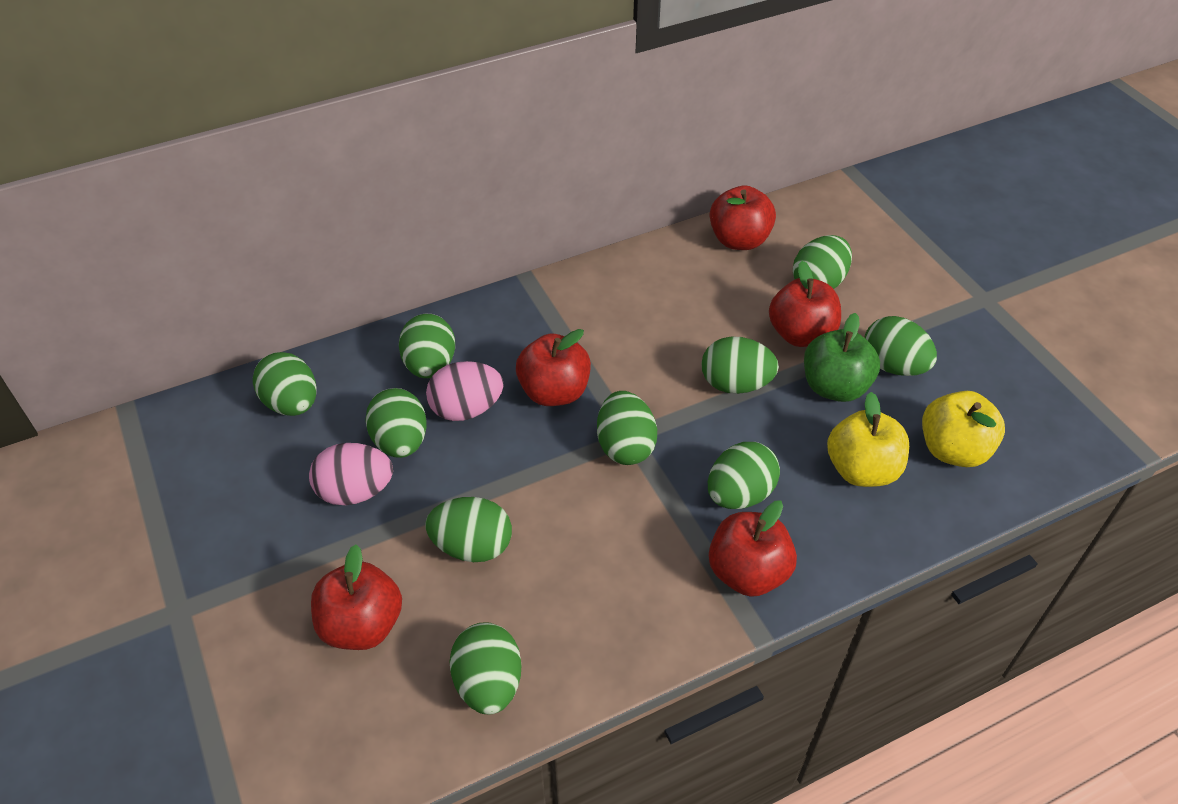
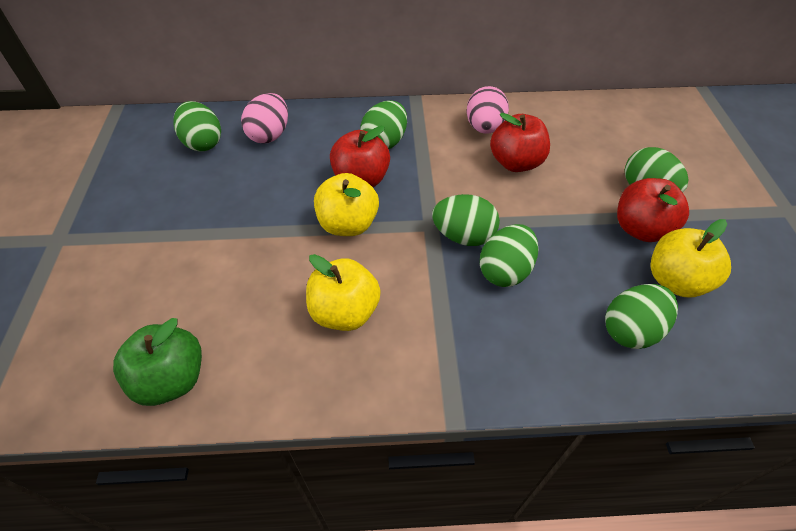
green egg: 10 -> 6
red apple: 5 -> 3
yellow apple: 2 -> 3

